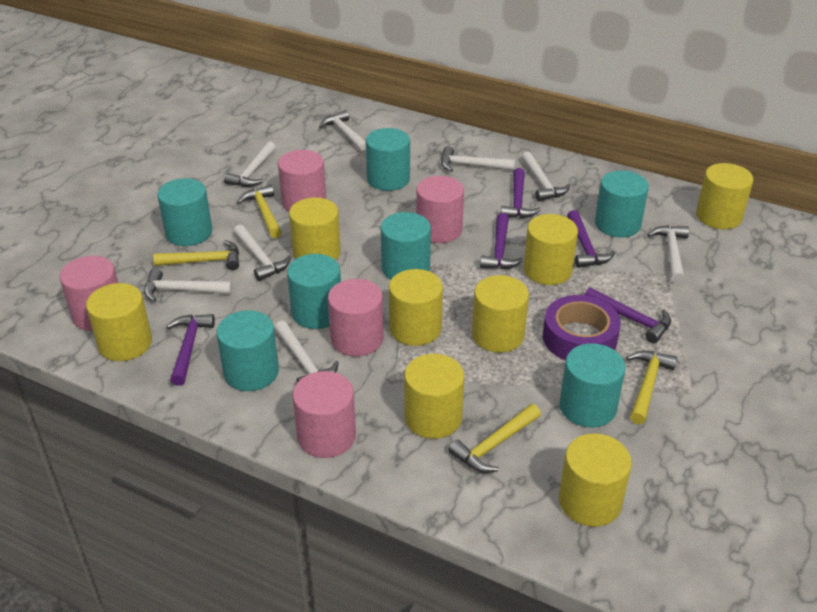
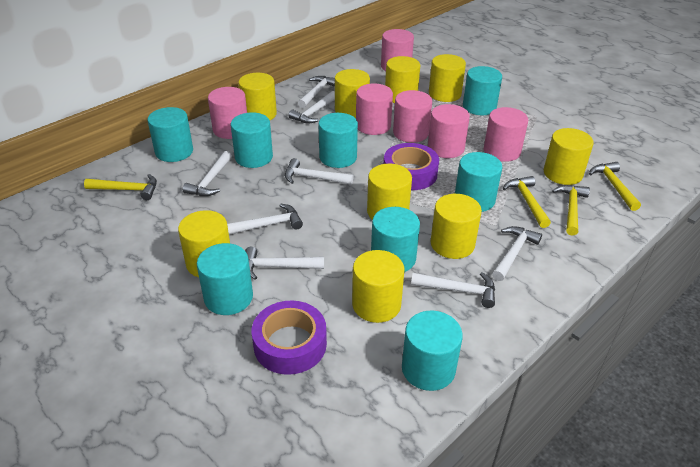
pink cylinder: 5 -> 6
purple hammer: 5 -> 0
purple tape: 1 -> 2
turquoise cylinder: 7 -> 8
yellow cylinder: 8 -> 9

